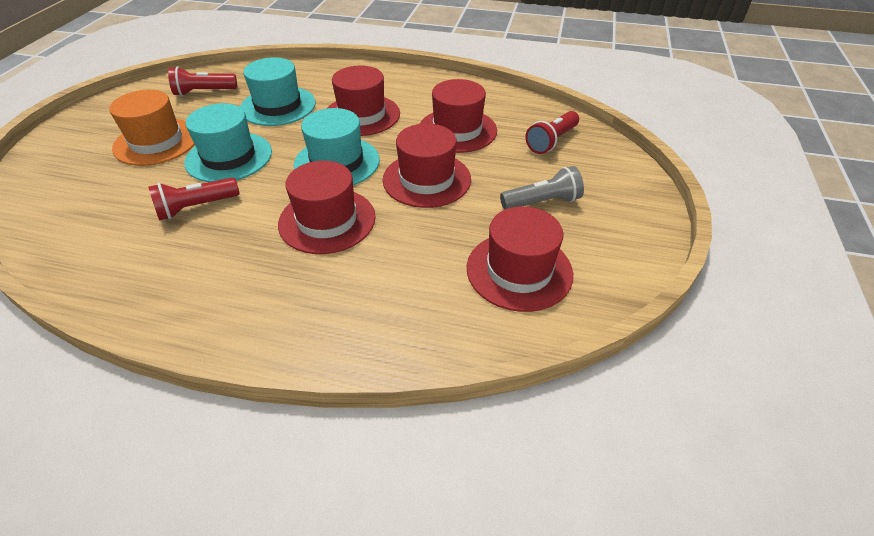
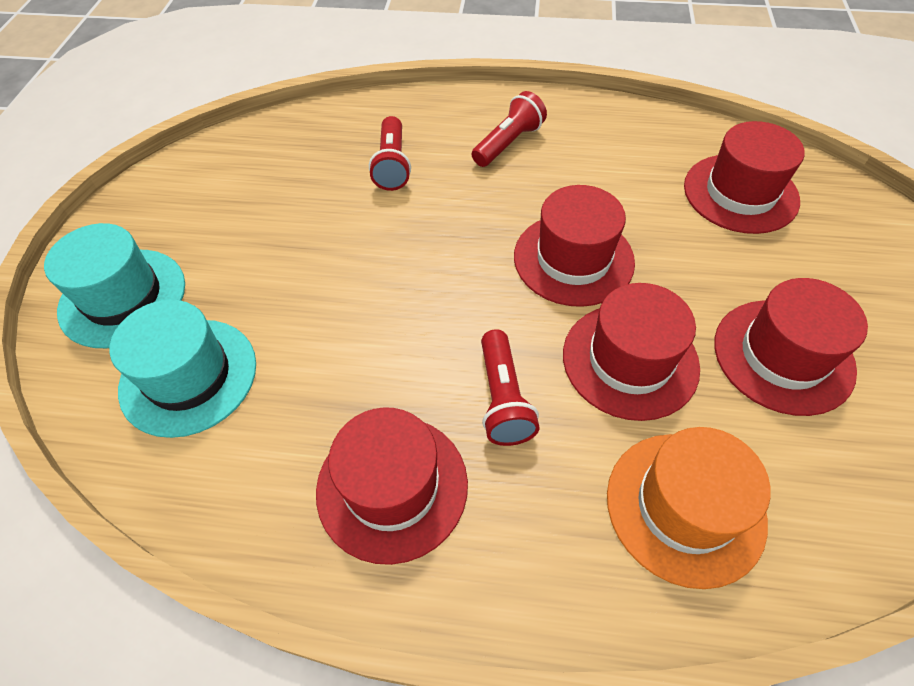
grey flashlight: 1 -> 0
turquoise hat: 3 -> 2

